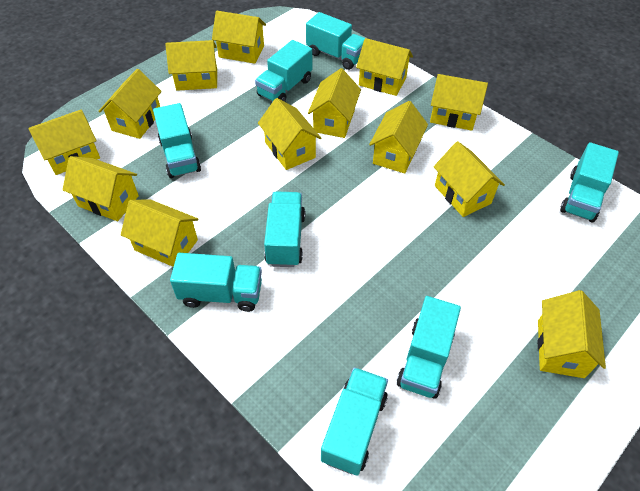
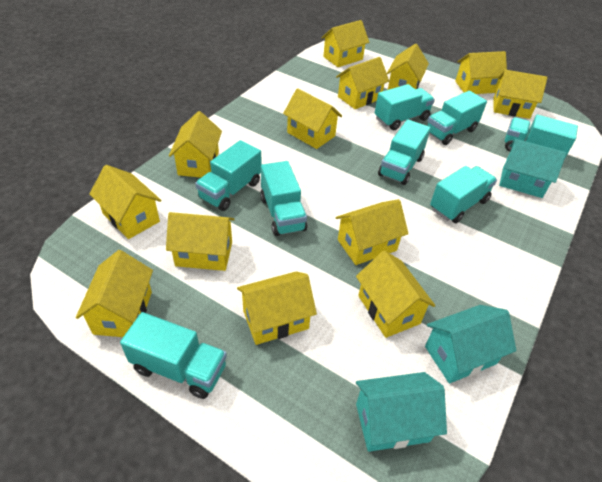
turquoise house: 0 -> 3

